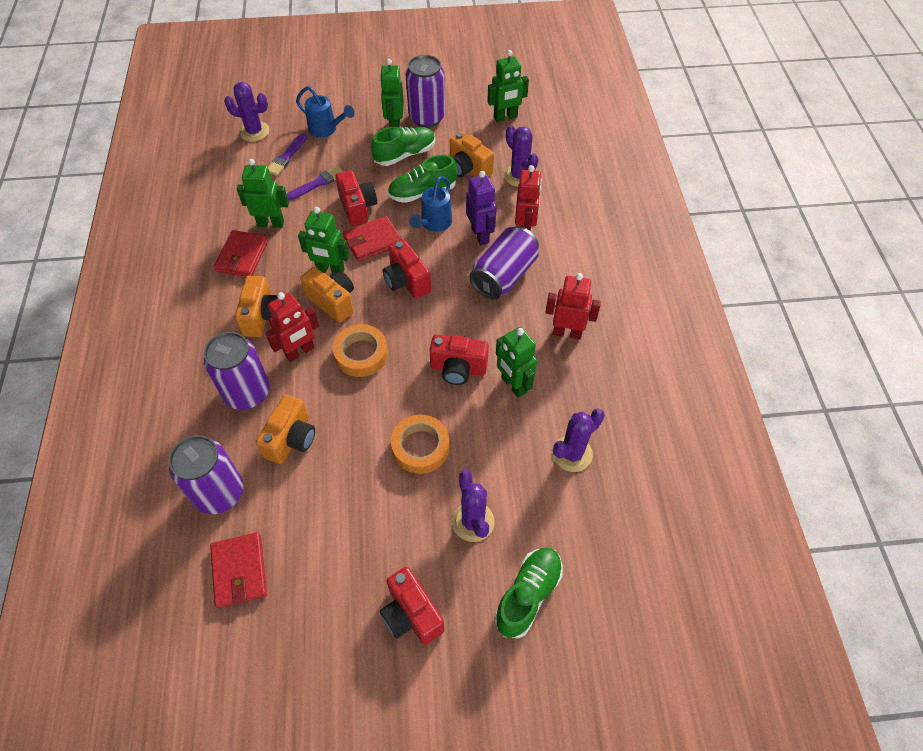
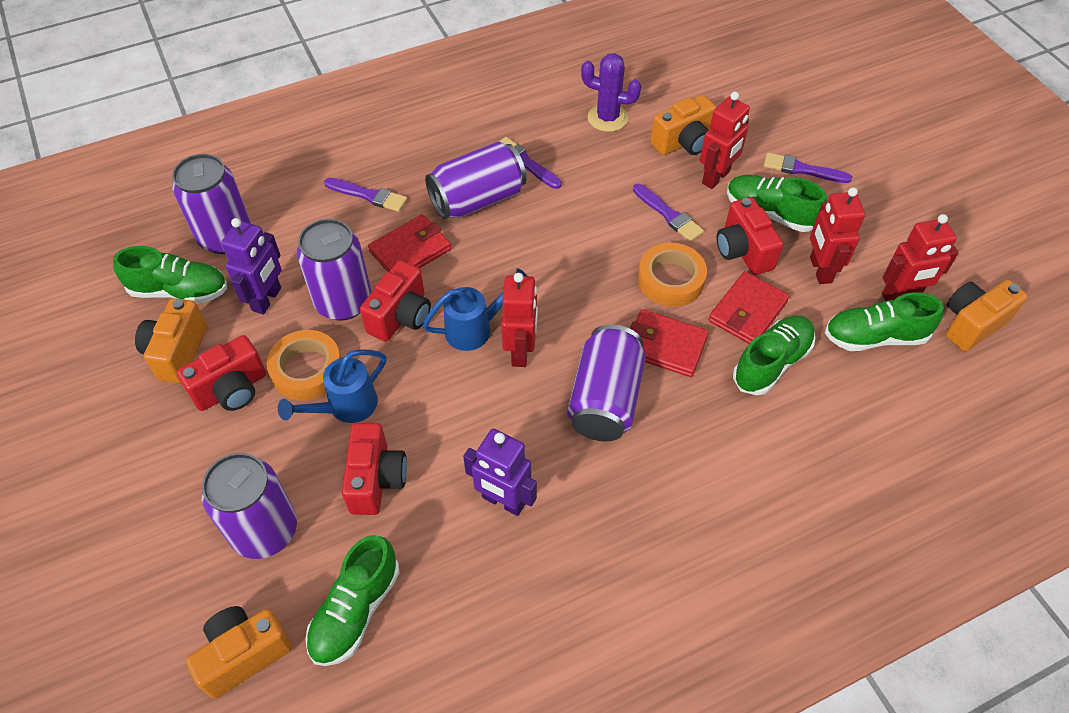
green robot: 5 -> 0
green shoe: 3 -> 5
purple brush: 2 -> 4
purple cactus: 4 -> 1
purple can: 4 -> 5
purple robot: 1 -> 2
red robot: 3 -> 4

